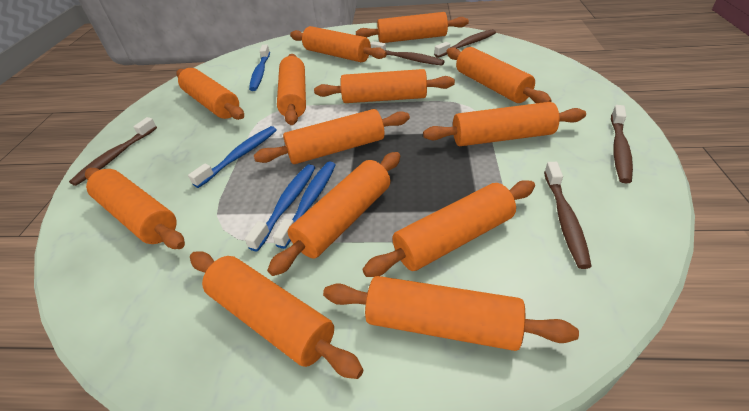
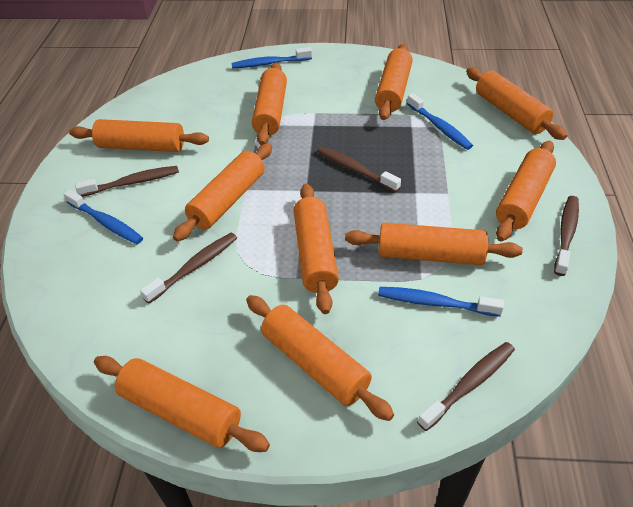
orange rolling pin: 13 -> 10

